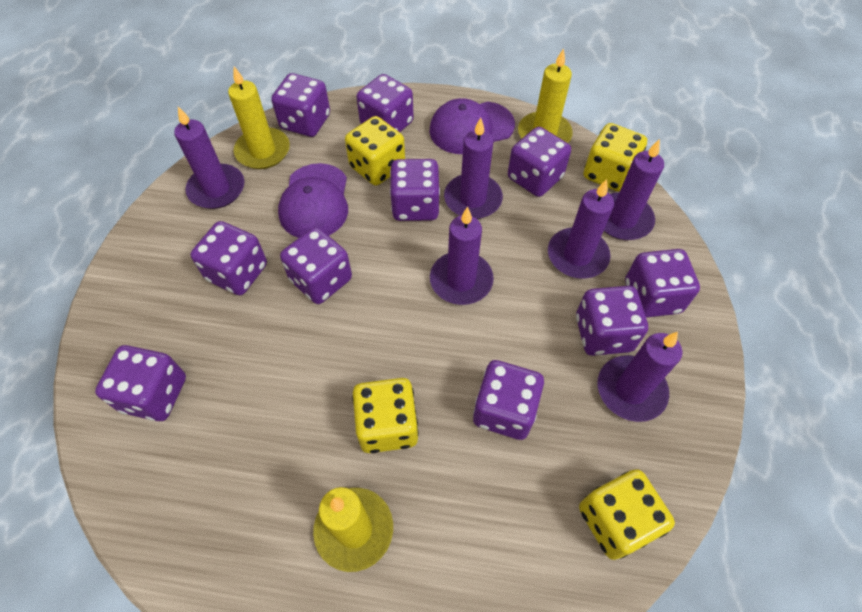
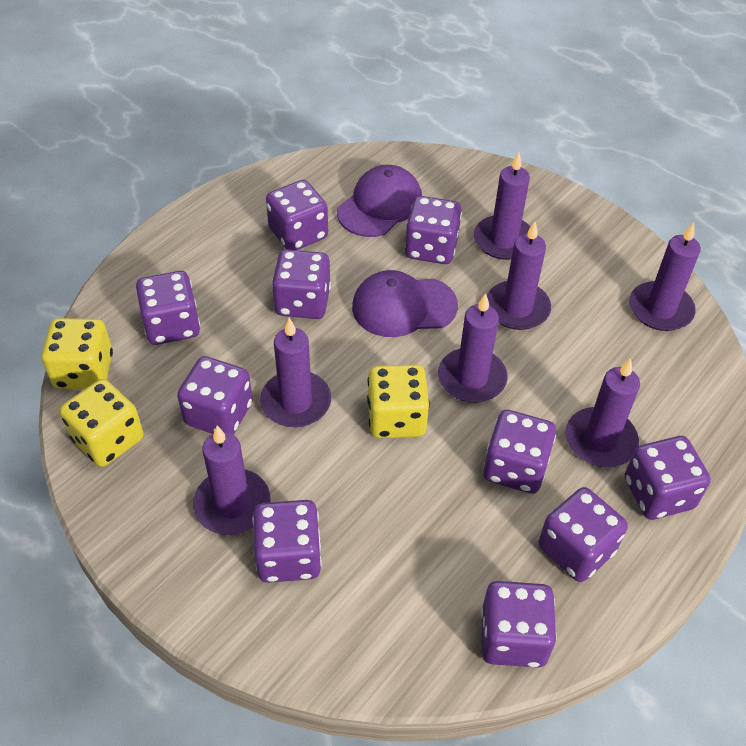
purple candle: 6 -> 7
yellow candle: 3 -> 0
yellow dice: 4 -> 3

